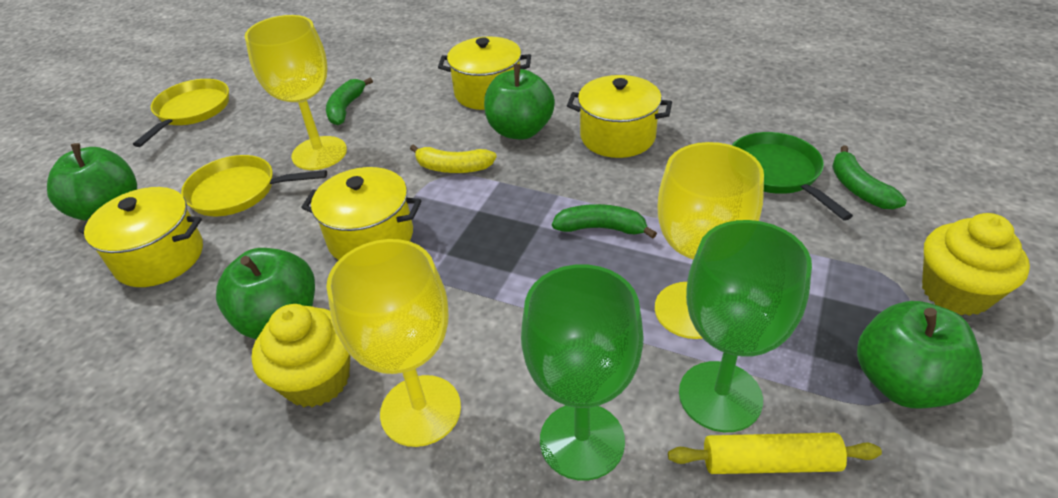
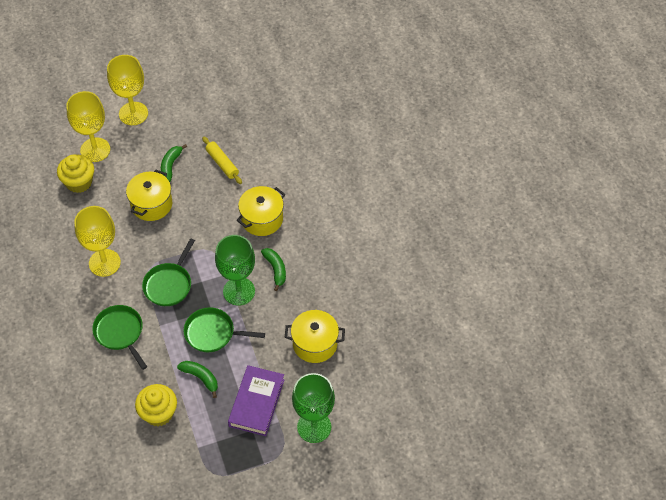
green apple: 4 -> 0
green pan: 1 -> 3
purple book: 0 -> 1
yellow banana: 1 -> 0
yellow pan: 2 -> 0
yellow pot: 4 -> 3

